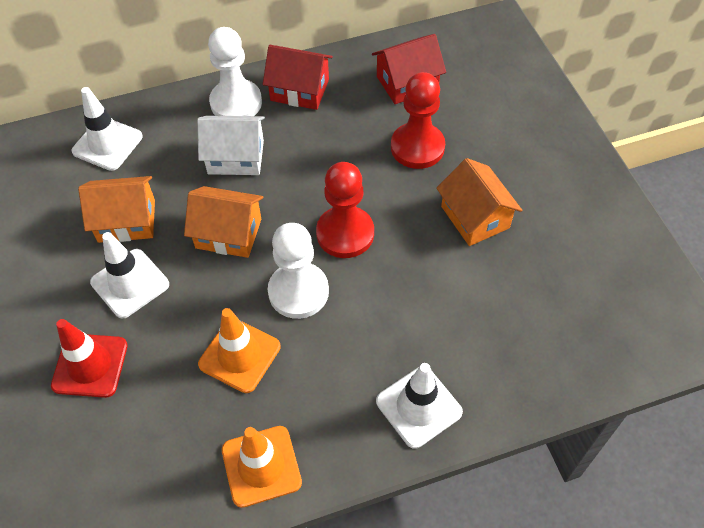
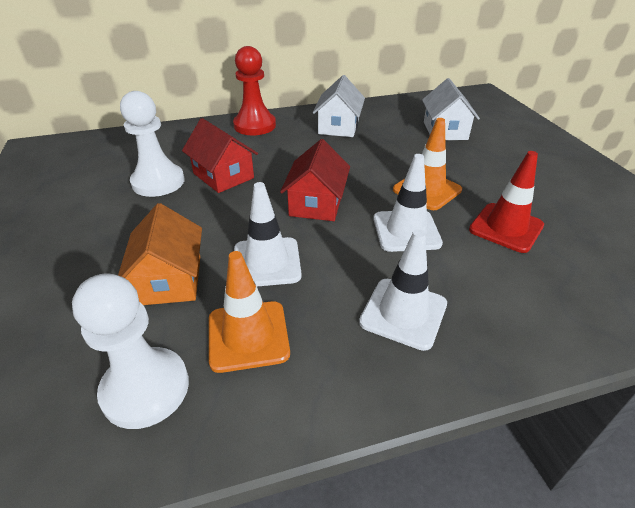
orange house: 3 -> 1
red pawn: 2 -> 1
white house: 1 -> 2

